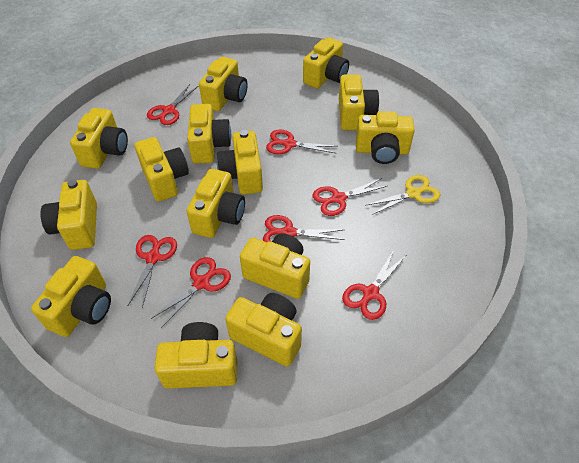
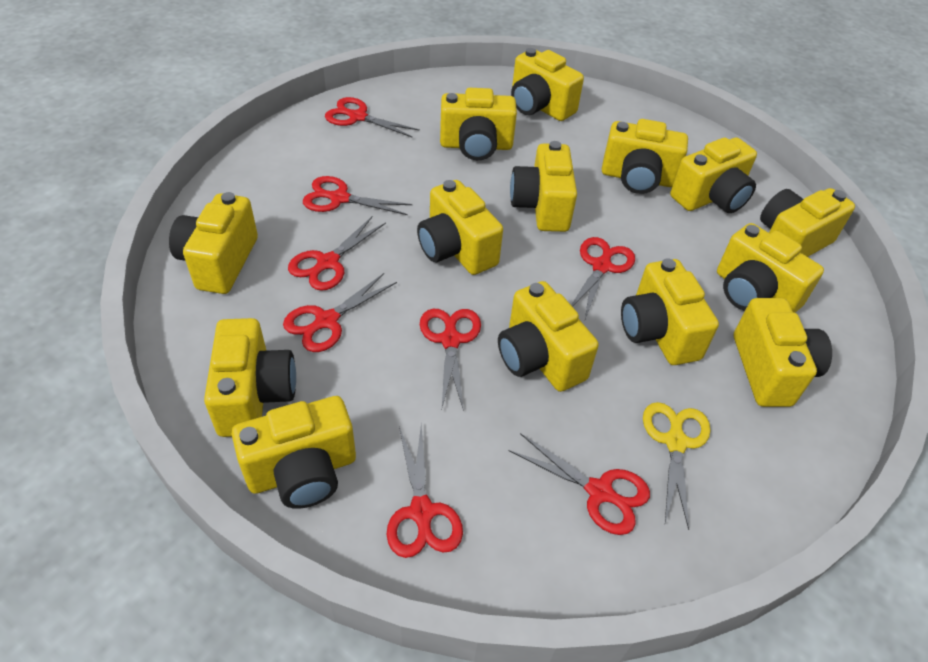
red scissors: 7 -> 8

